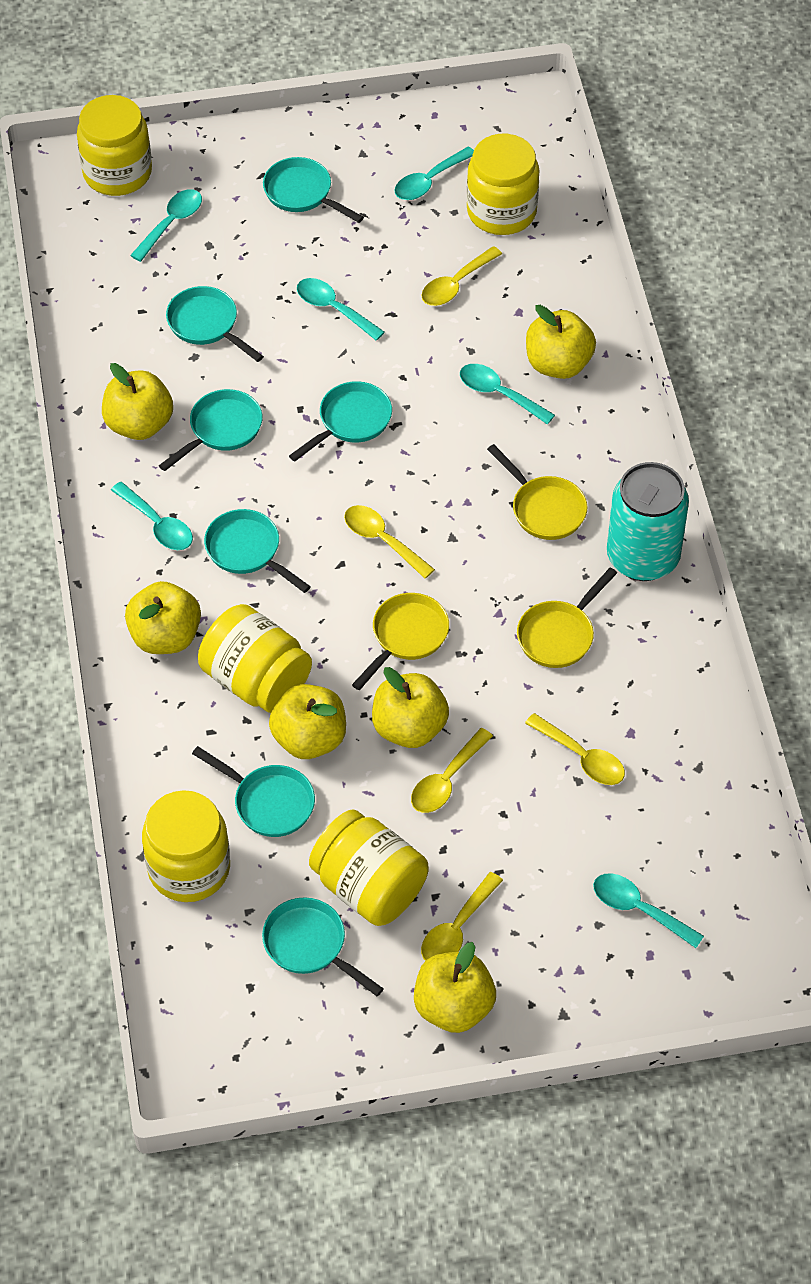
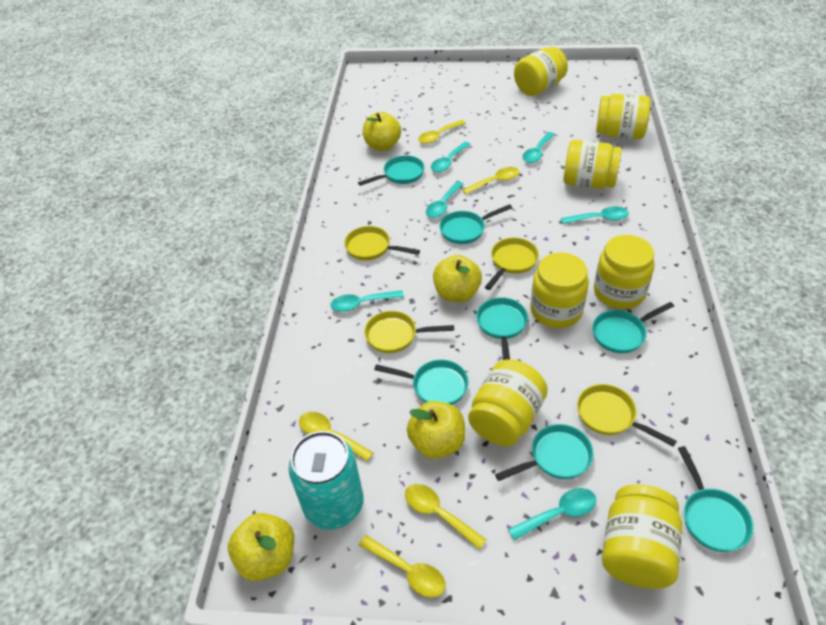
yellow apple: 6 -> 4
yellow jar: 5 -> 7
yellow pan: 3 -> 4

